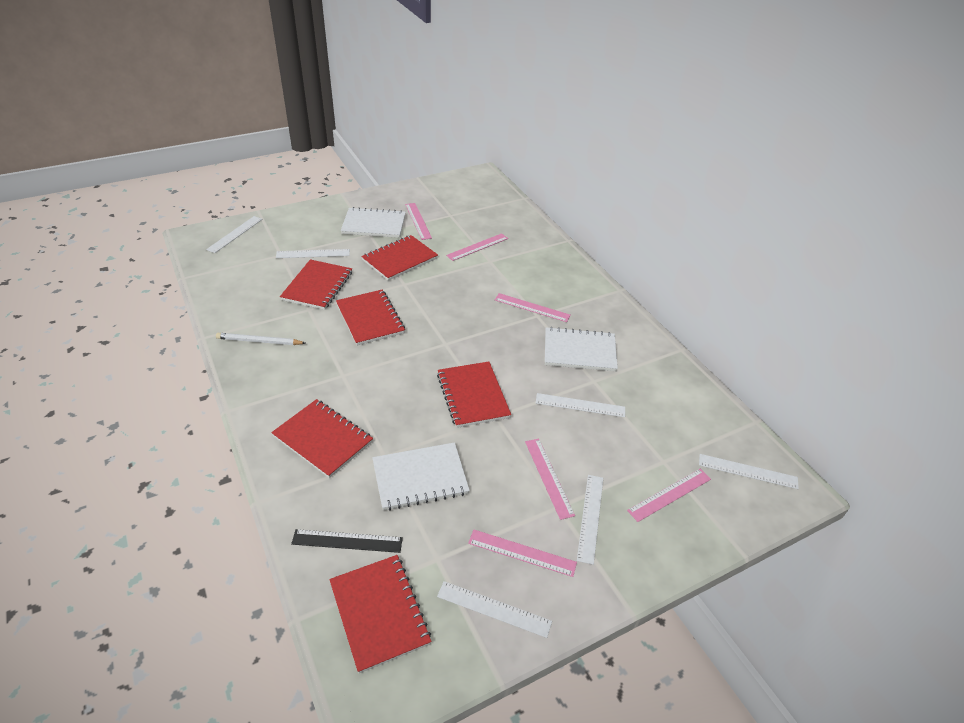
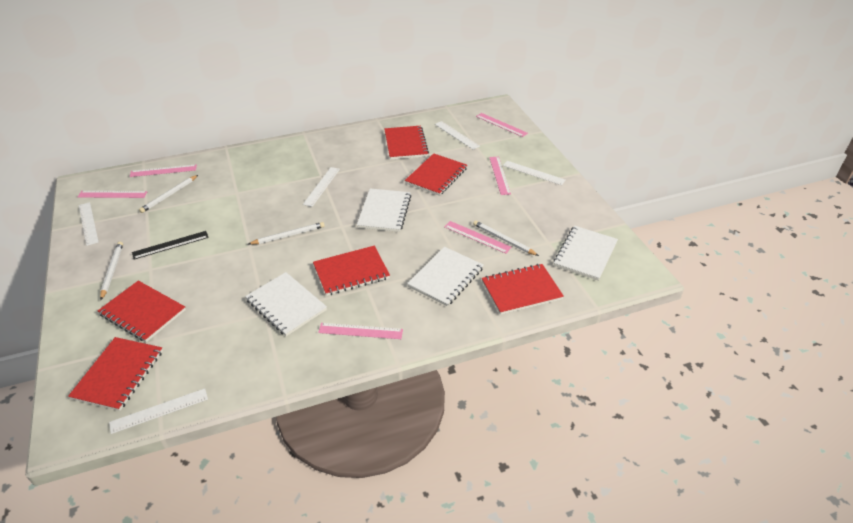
white notebook: 3 -> 4
white pencil: 1 -> 4
white ruler: 6 -> 5

